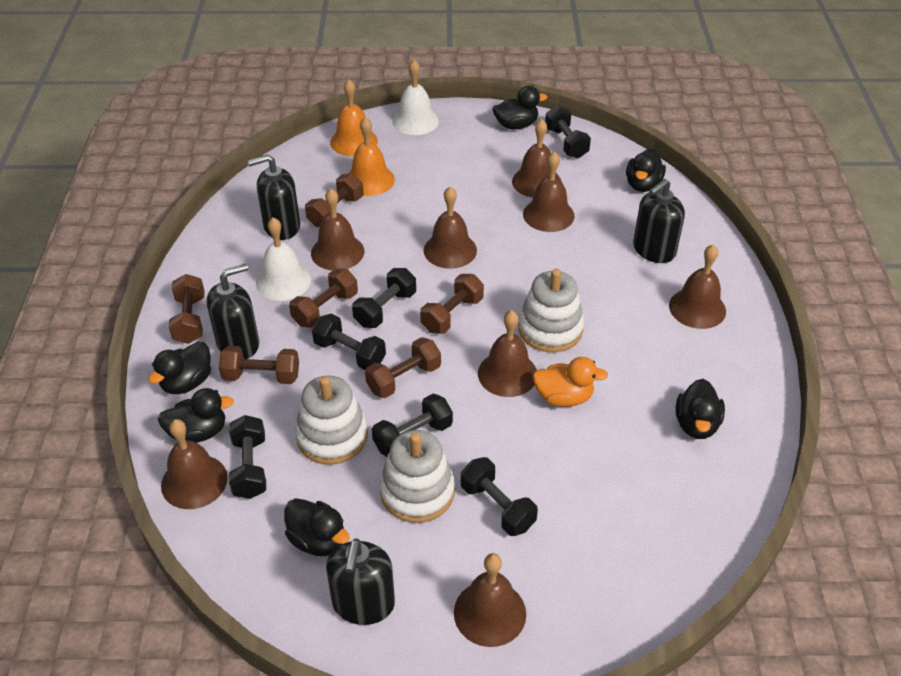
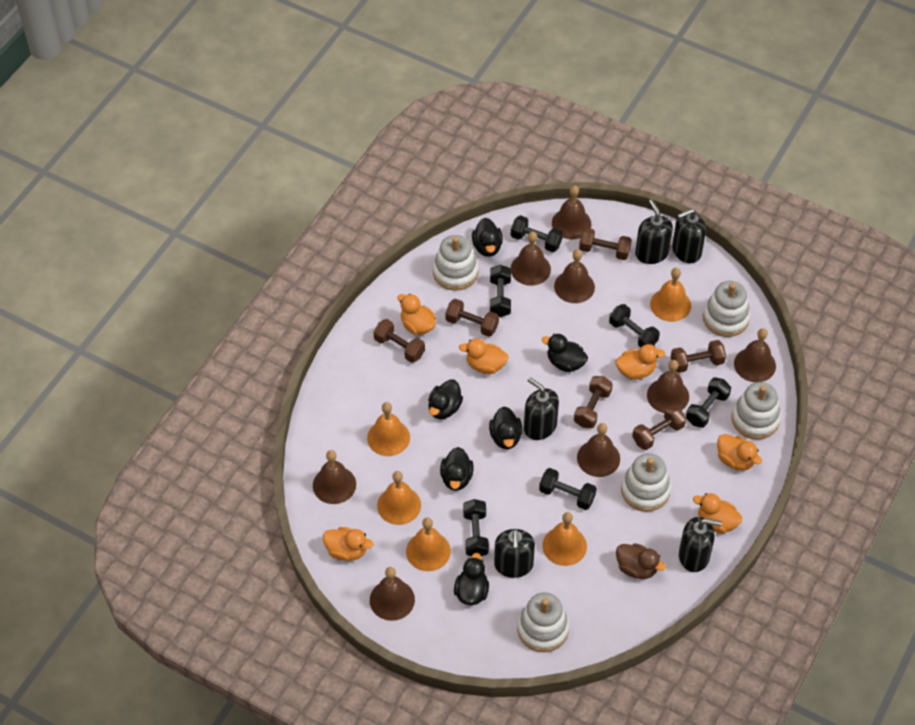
black soap dispenser: 4 -> 5
brown duck: 0 -> 1
orange bell: 2 -> 5
orange duck: 1 -> 6
white bell: 2 -> 0
white stacking toy: 3 -> 5

